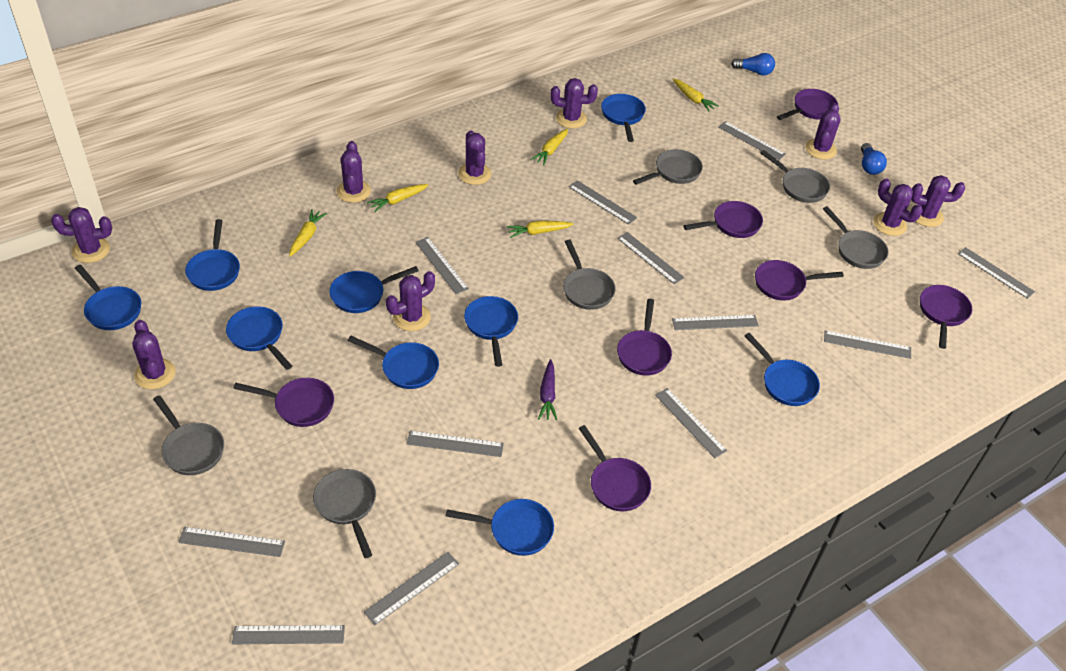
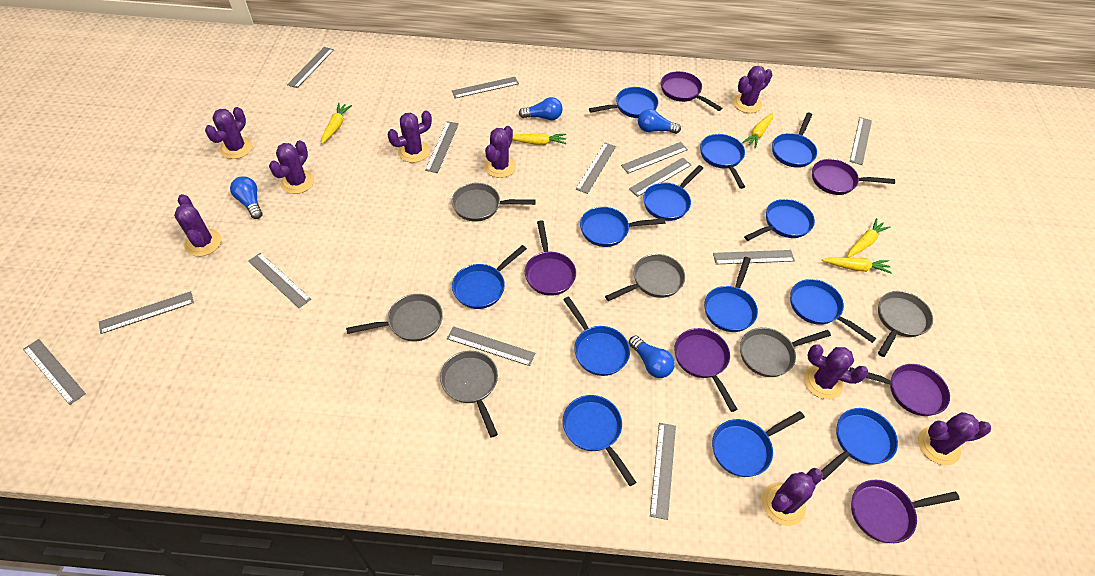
blue light bulb: 2 -> 4
blue pan: 9 -> 13
grey ruler: 12 -> 13
purple carrot: 1 -> 0
purple pan: 7 -> 6

